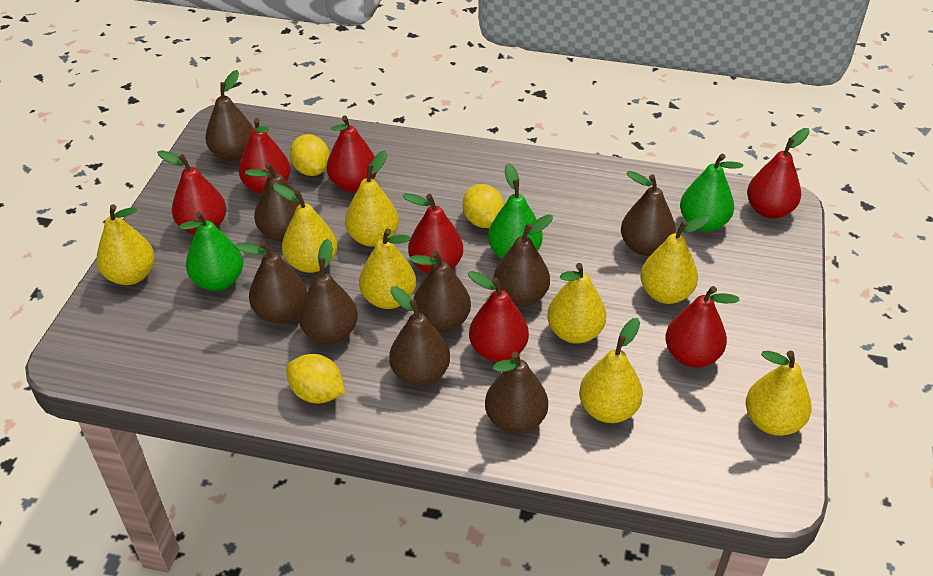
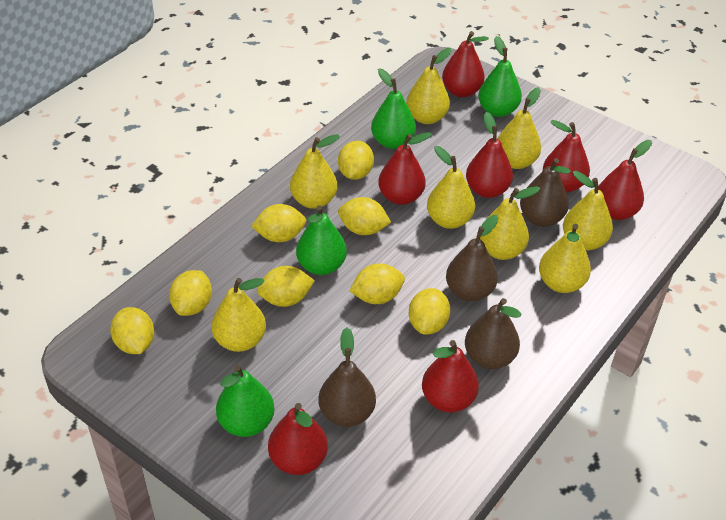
brown pear: 9 -> 4
green pear: 3 -> 4
yellow lemon: 3 -> 8

